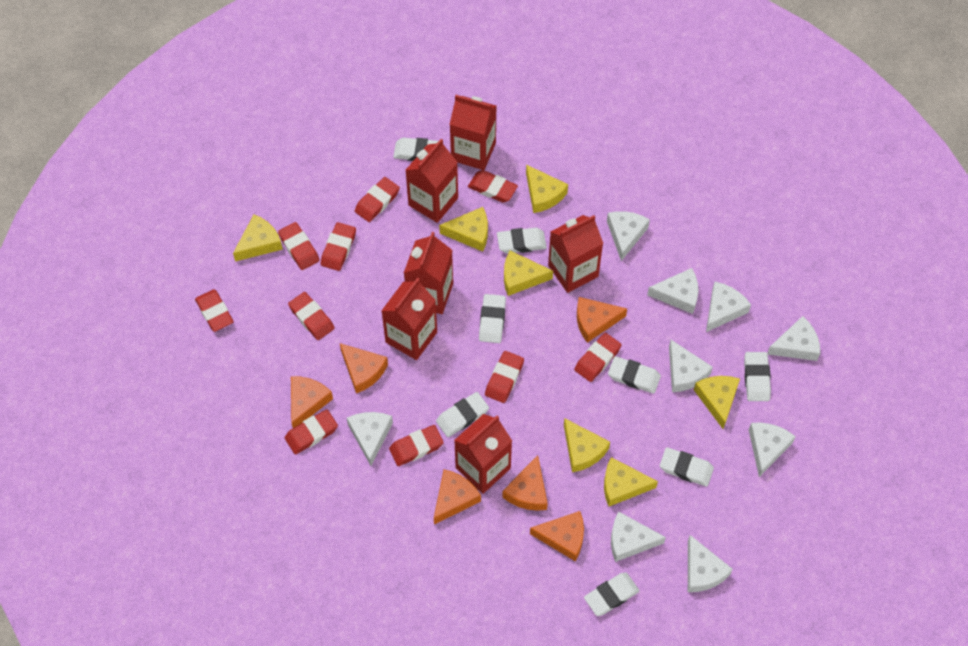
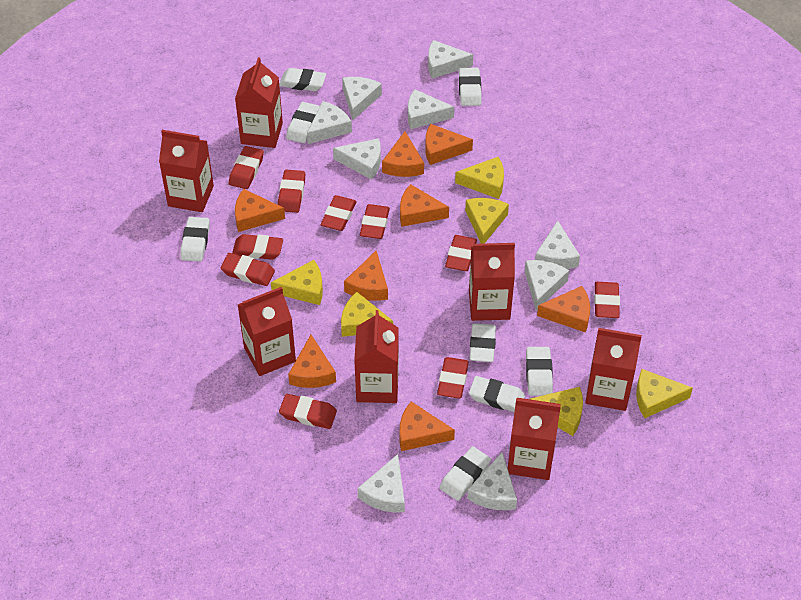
orange cheese: 6 -> 8
red carton: 6 -> 7
yellow cheese: 7 -> 6

